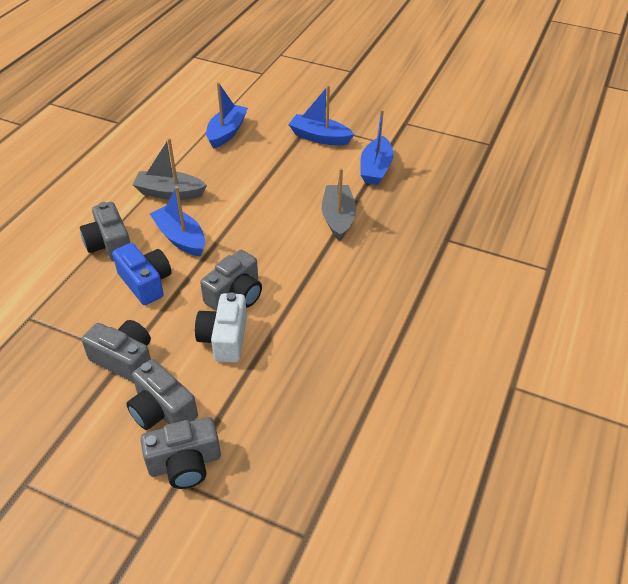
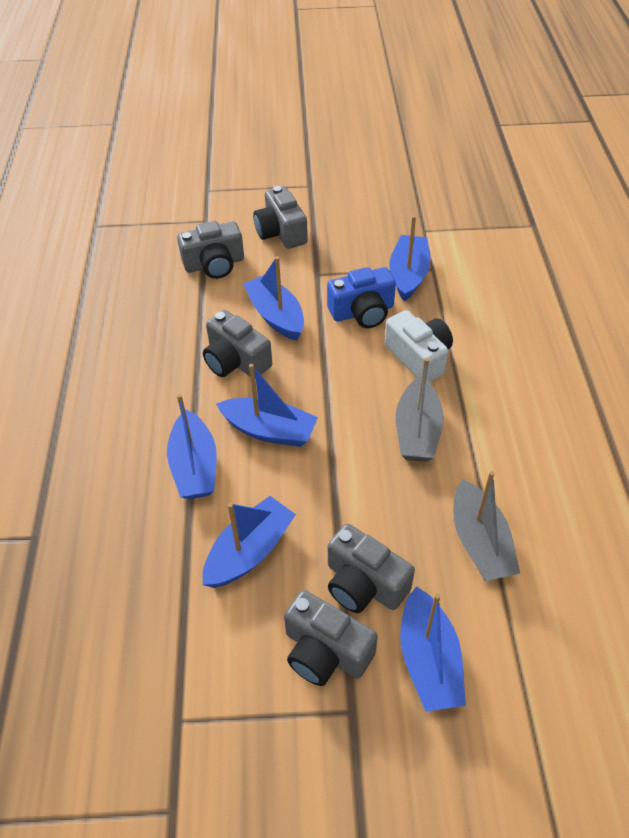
blue boat: 4 -> 6

